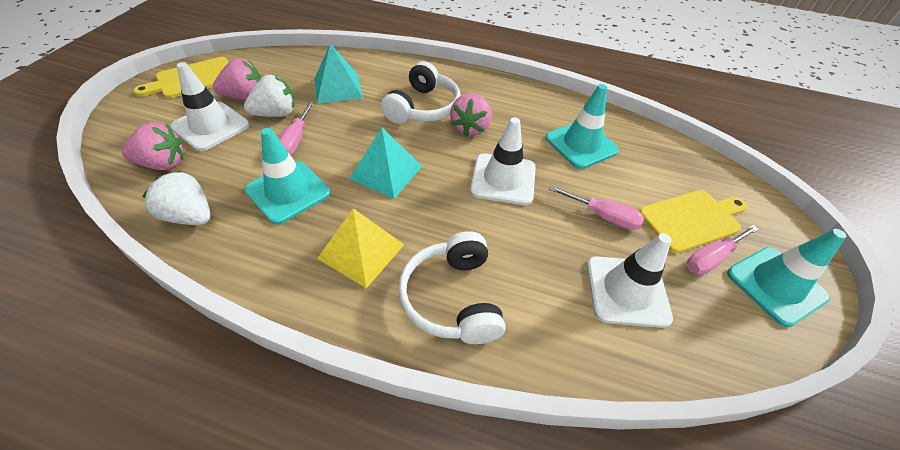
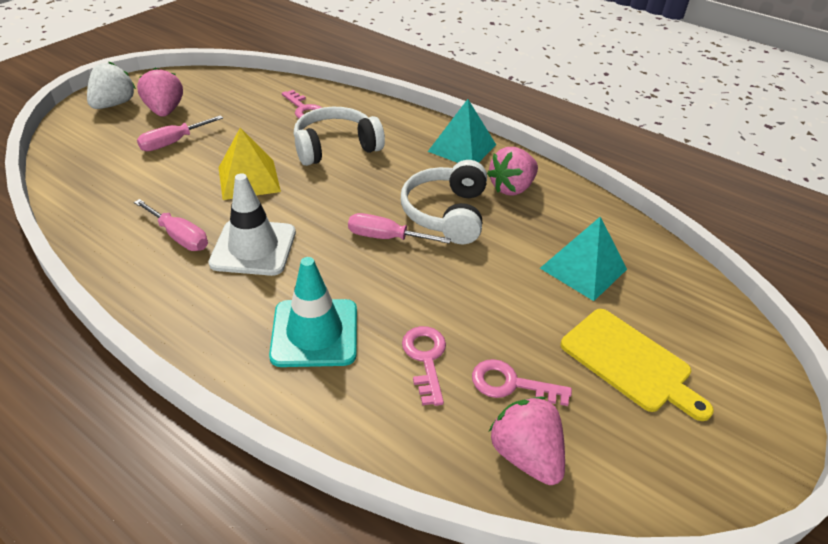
pink key: 0 -> 3
turquoise traffic cone: 3 -> 1
white strawberry: 2 -> 1
white traffic cone: 3 -> 1
yellow cutting board: 2 -> 1

